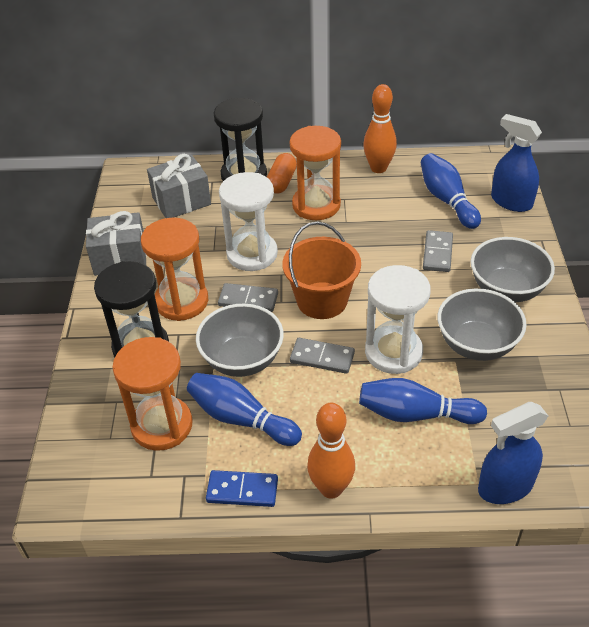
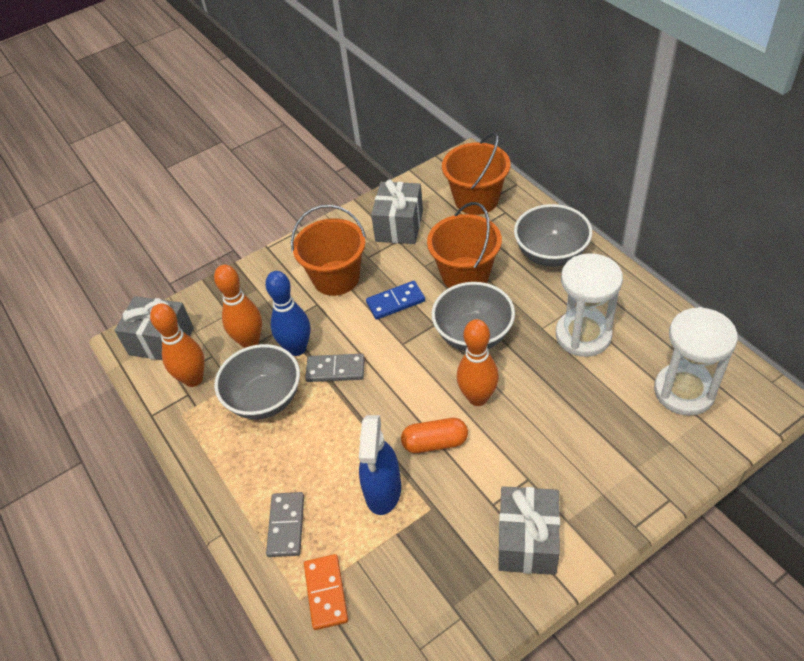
black hourglass: 2 -> 0
blue bowling pin: 3 -> 1
blue spray bottle: 2 -> 1
grey domino: 3 -> 2
grey gift: 2 -> 3
orange bowling pin: 2 -> 3
orange bucket: 1 -> 3
orange domino: 0 -> 1
orange hourglass: 3 -> 0

